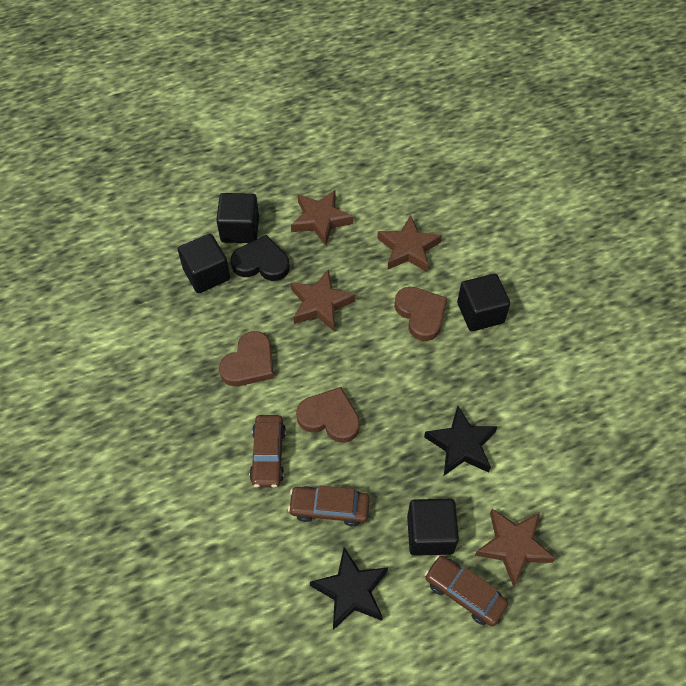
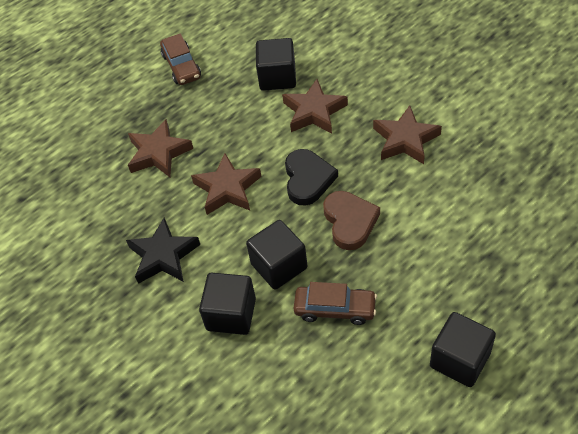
black star: 2 -> 1
brown car: 3 -> 2
brown heart: 3 -> 1

